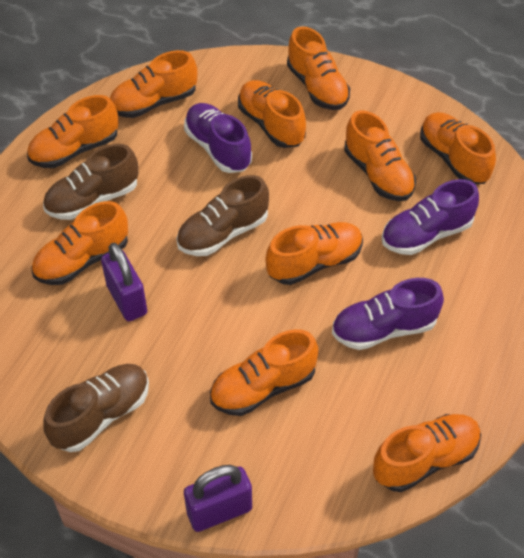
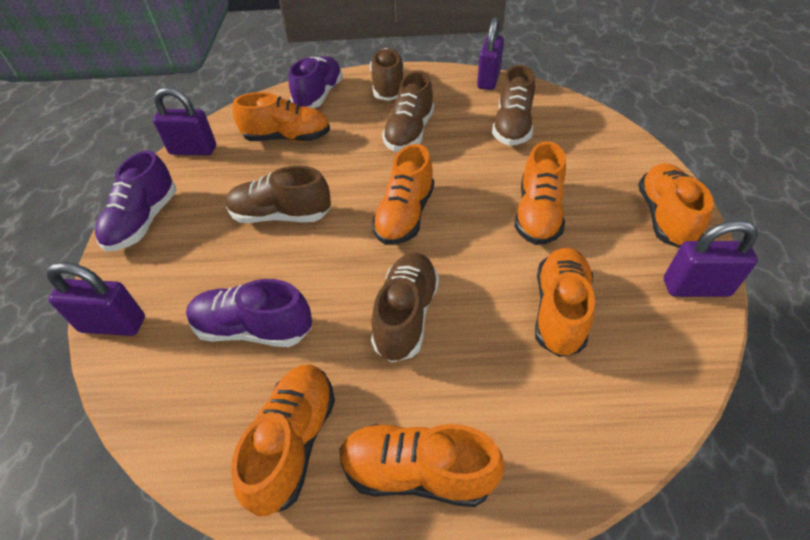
brown shoe: 3 -> 5
orange shoe: 10 -> 7
purple padlock: 2 -> 4

